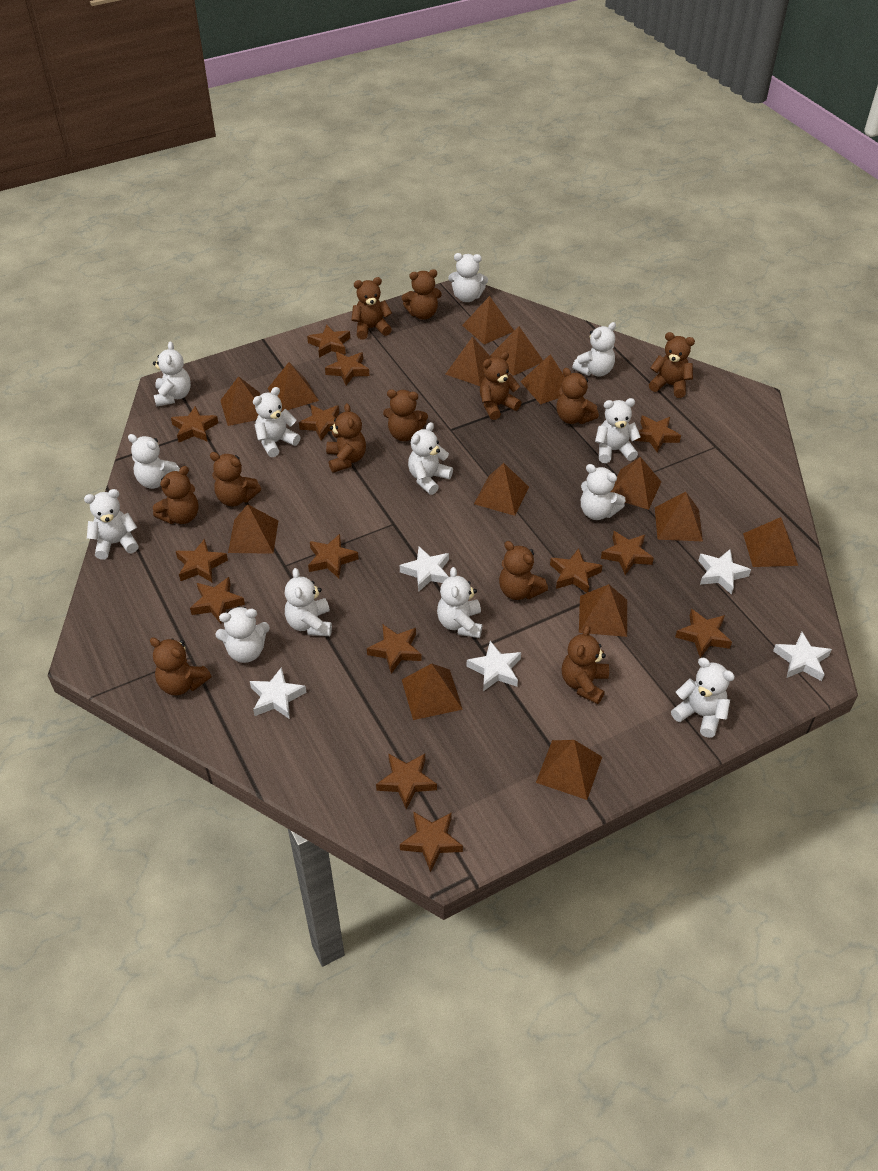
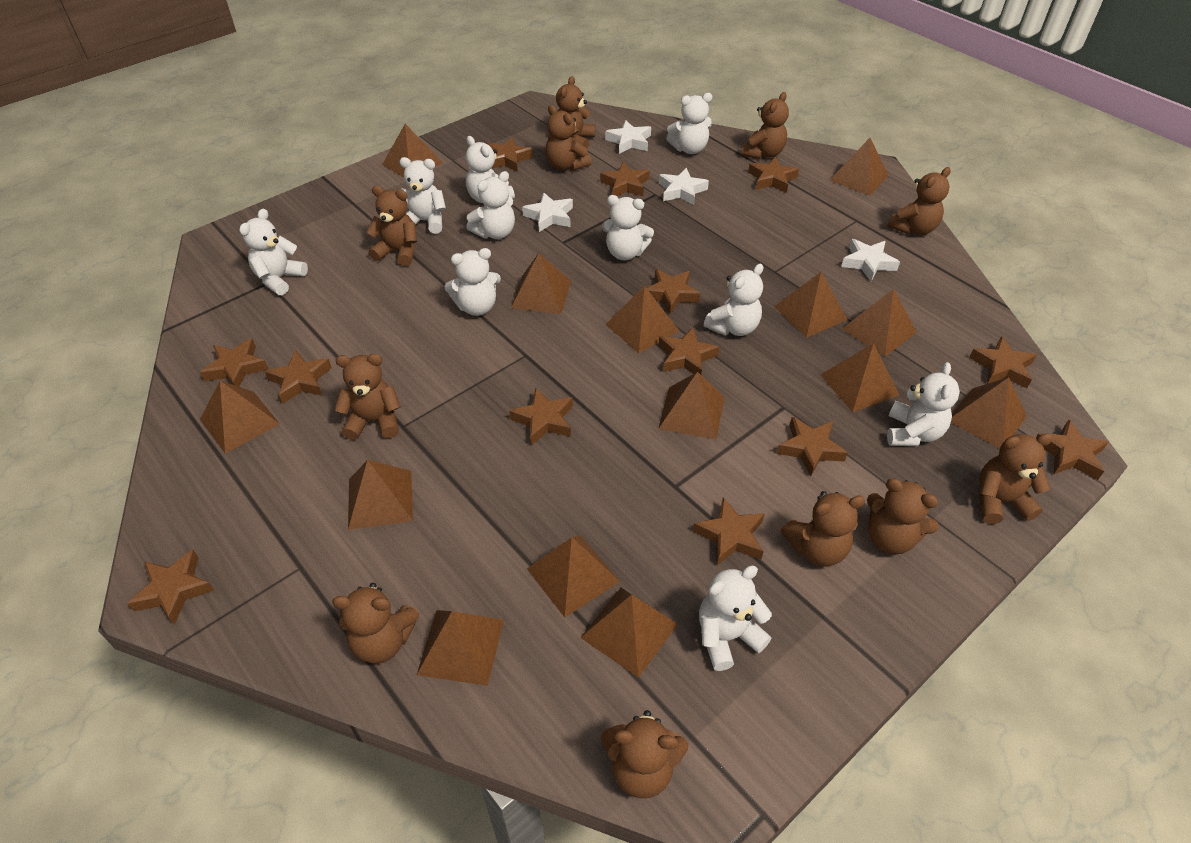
brown star: 14 -> 13
brown teddy bear: 12 -> 11
white star: 5 -> 4
white teddy bear: 13 -> 10

